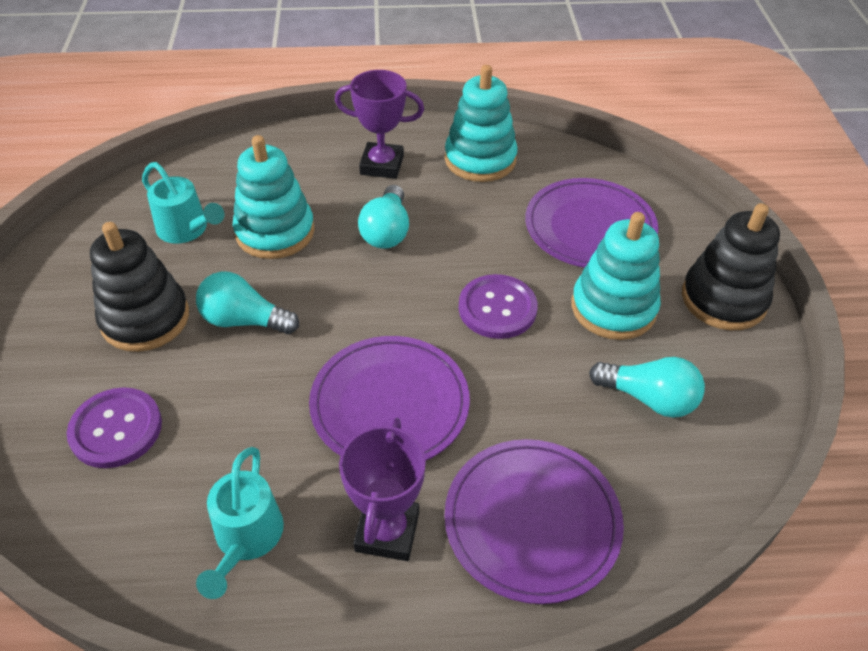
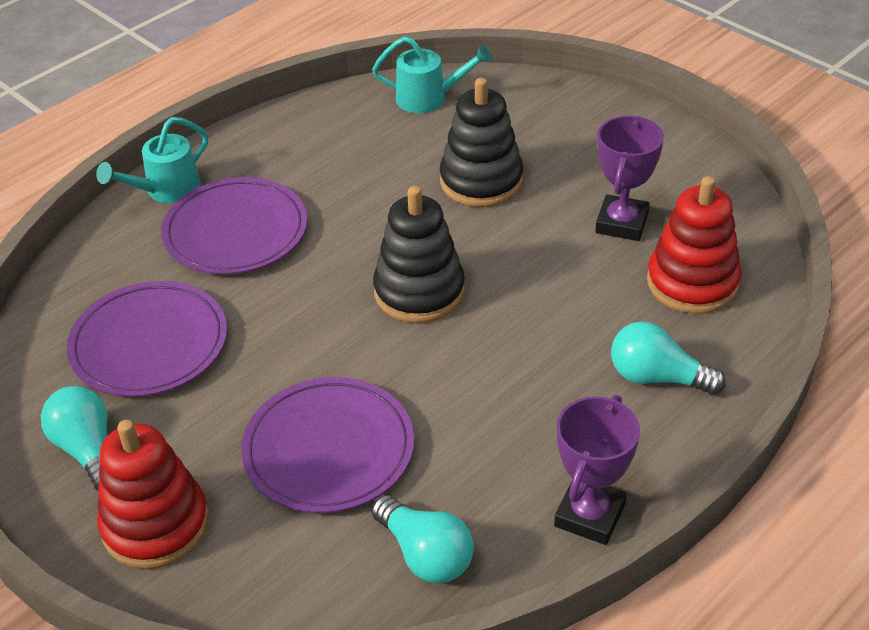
purple button: 2 -> 0
red stacking toy: 0 -> 2
turquoise stacking toy: 3 -> 0

